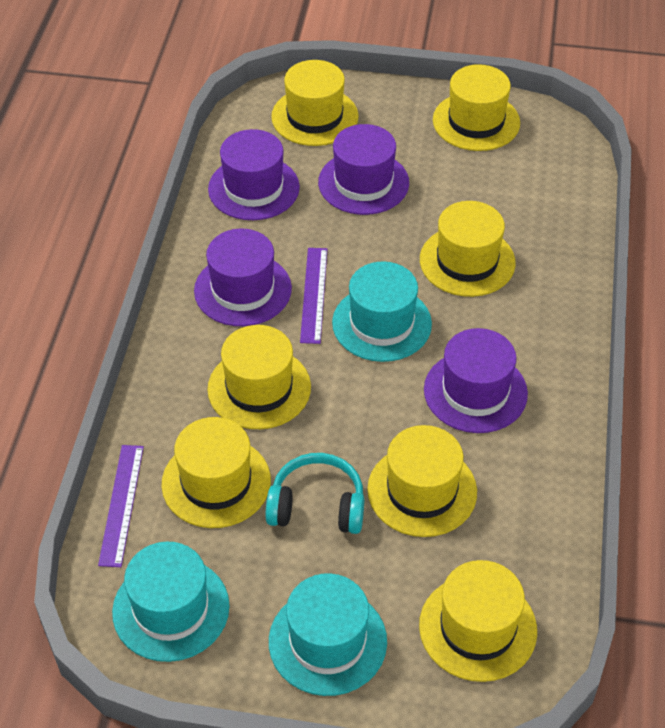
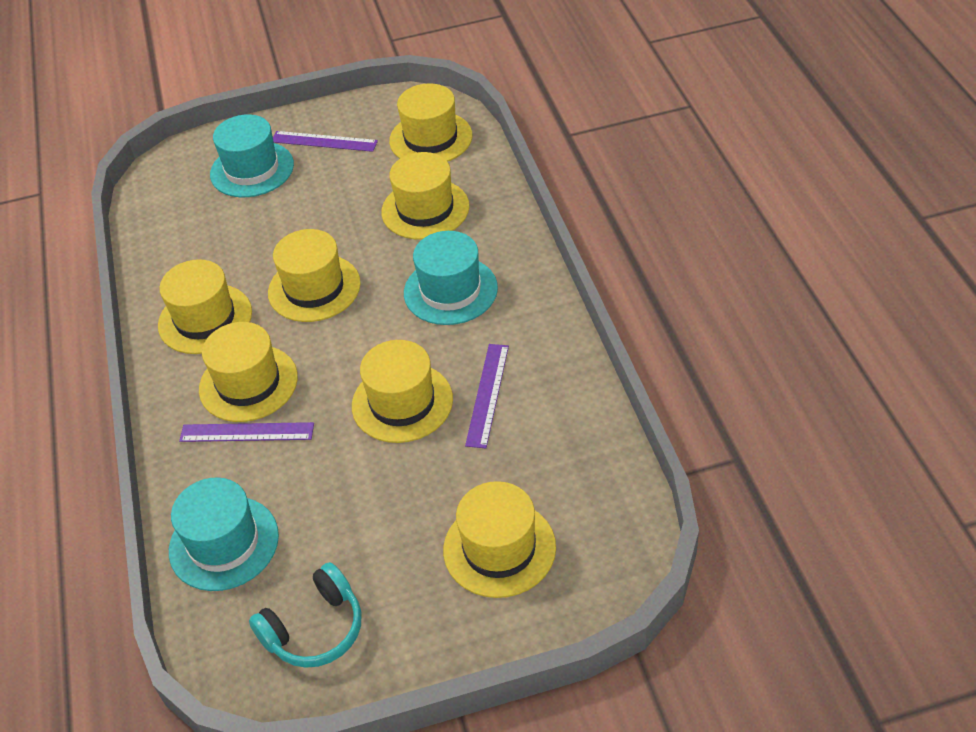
purple hat: 4 -> 0
purple ruler: 2 -> 3

